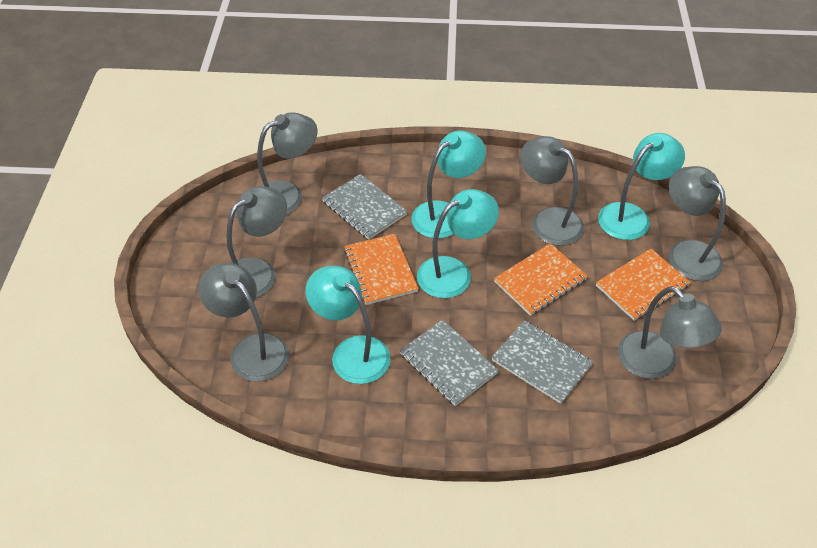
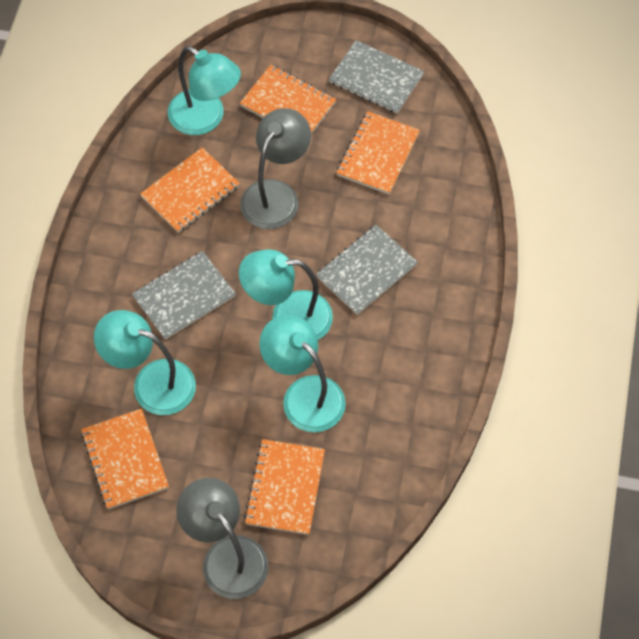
grey lamp: 6 -> 2
orange notebook: 3 -> 5

